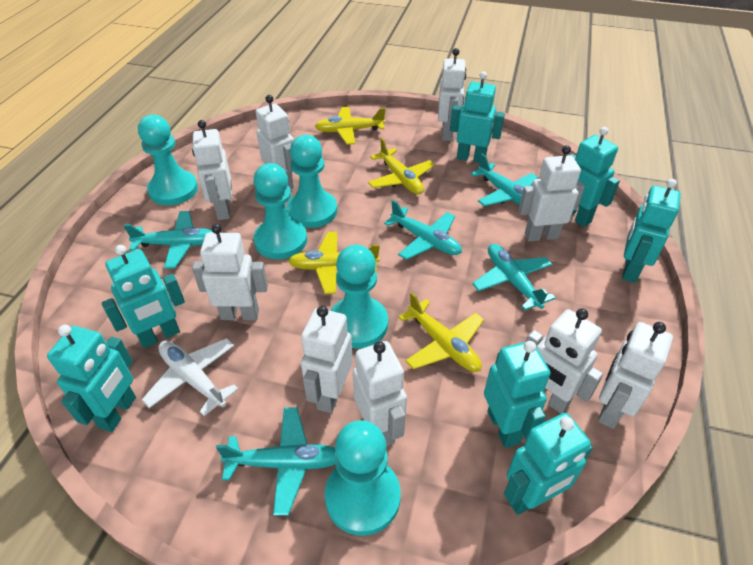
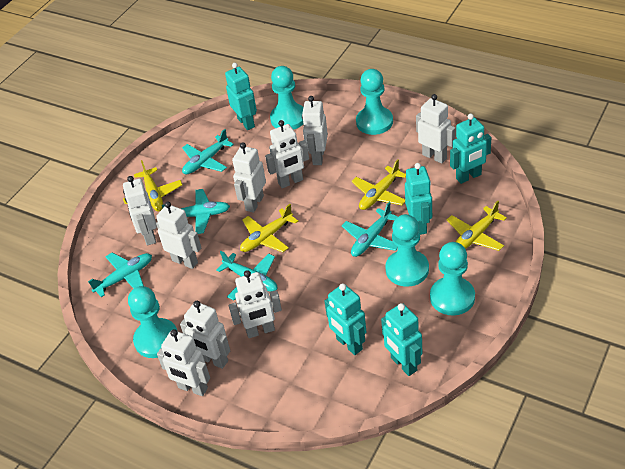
turquoise robot: 7 -> 5
white plane: 1 -> 0

